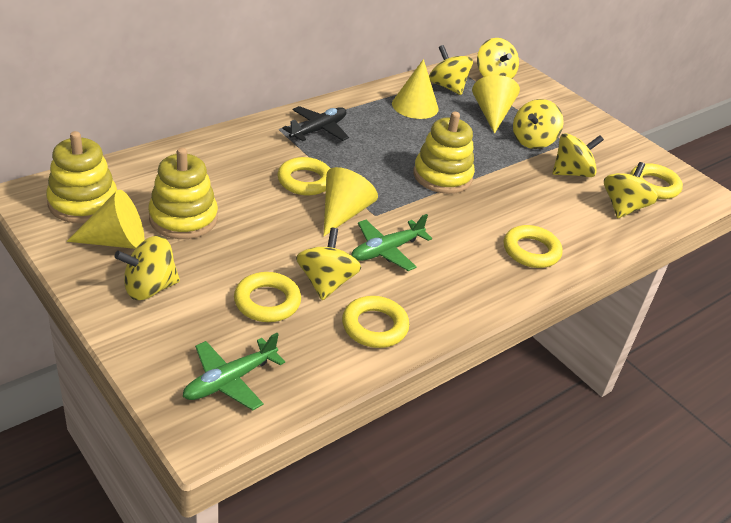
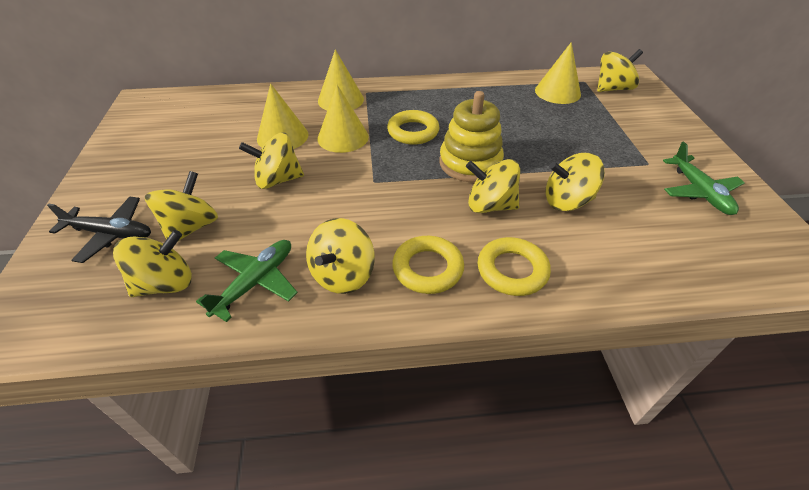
yellow ring: 5 -> 3
yellow stacking toy: 3 -> 1

